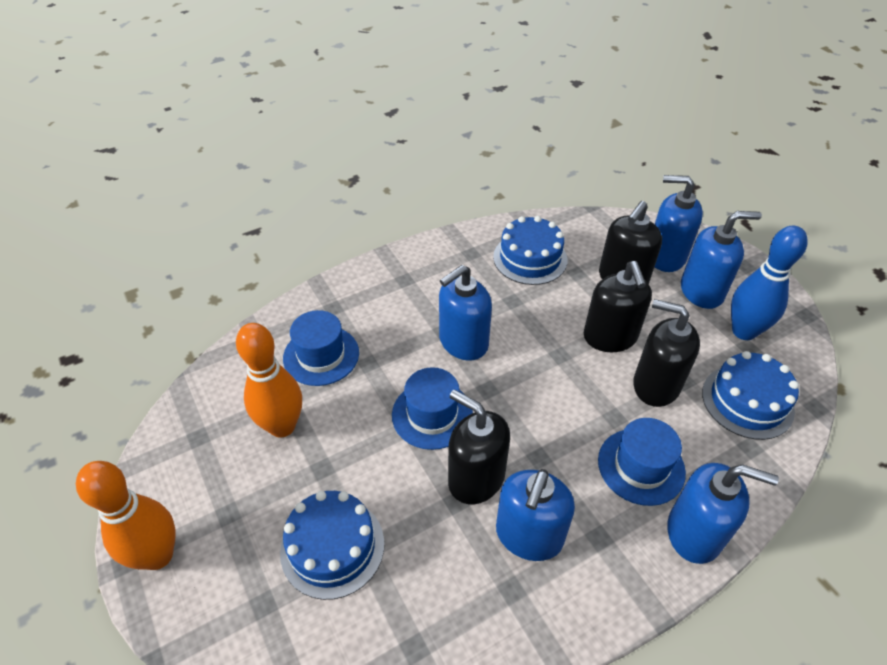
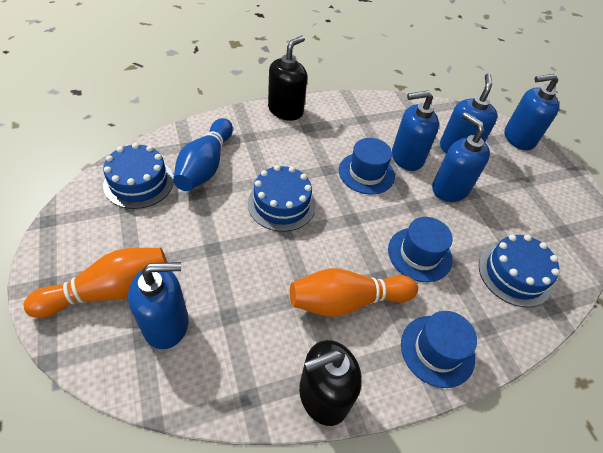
black soap dispenser: 4 -> 2

